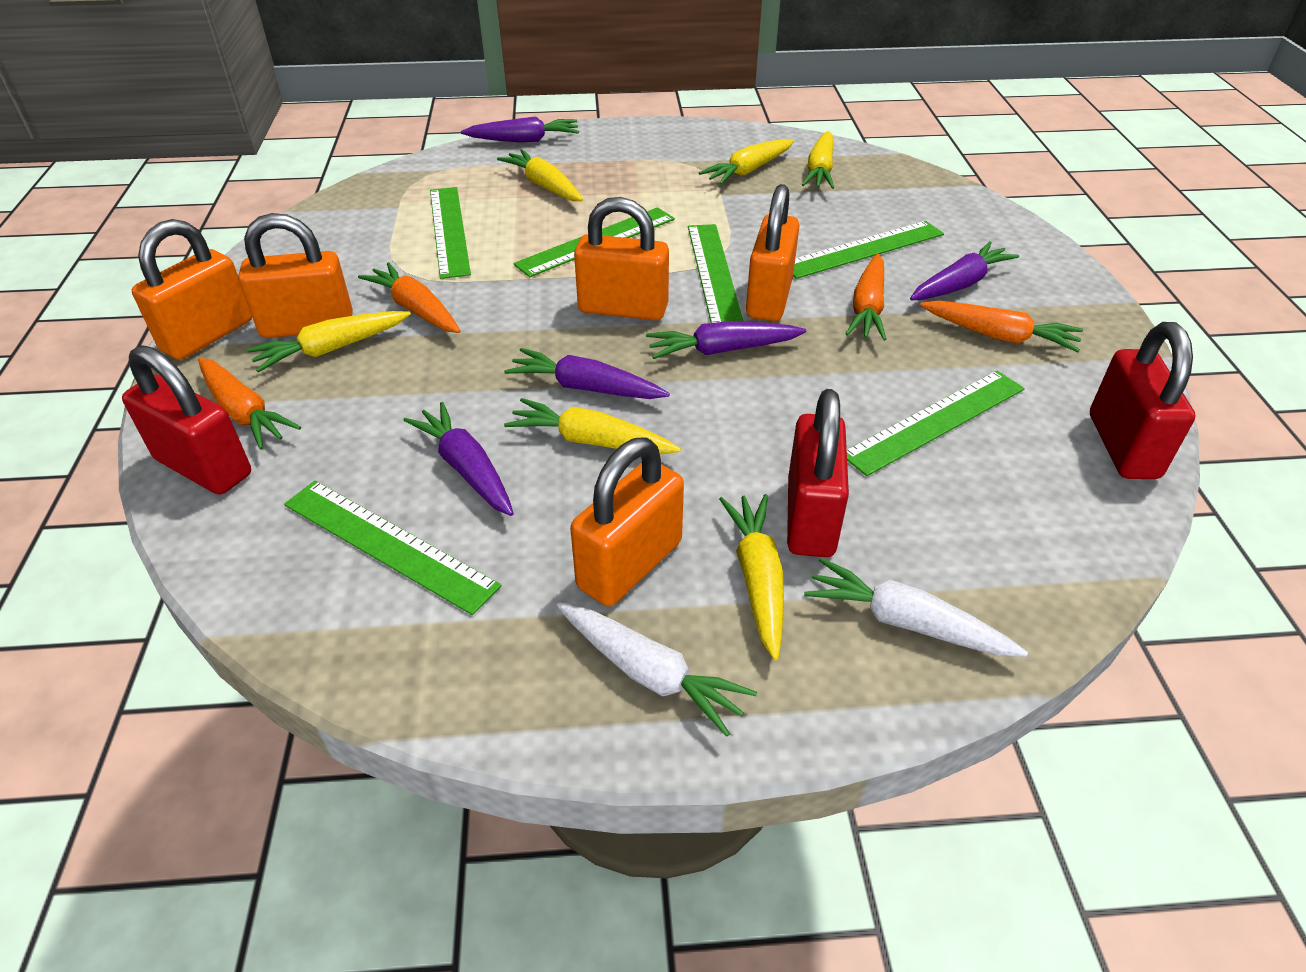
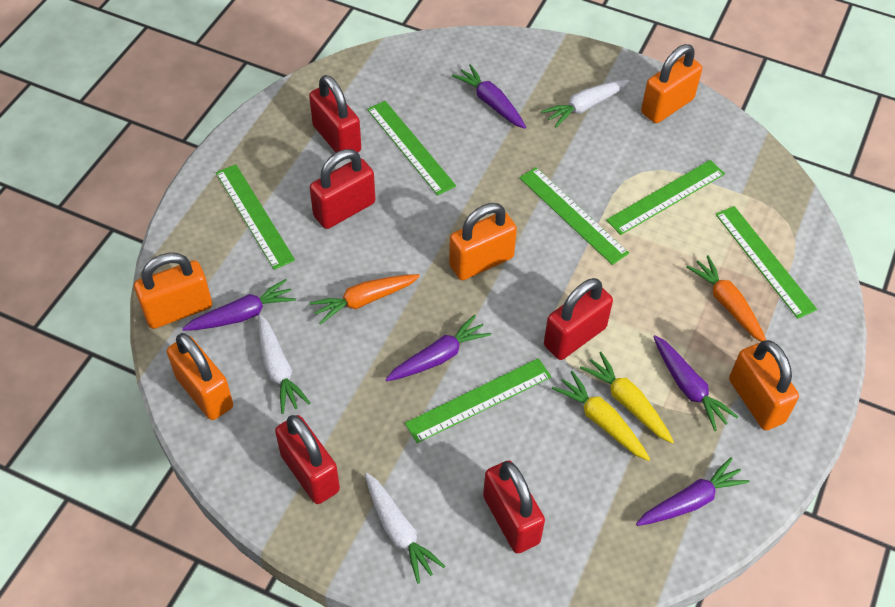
orange carrot: 4 -> 2
red padlock: 3 -> 5
white carrot: 2 -> 3
yellow carrot: 6 -> 2

